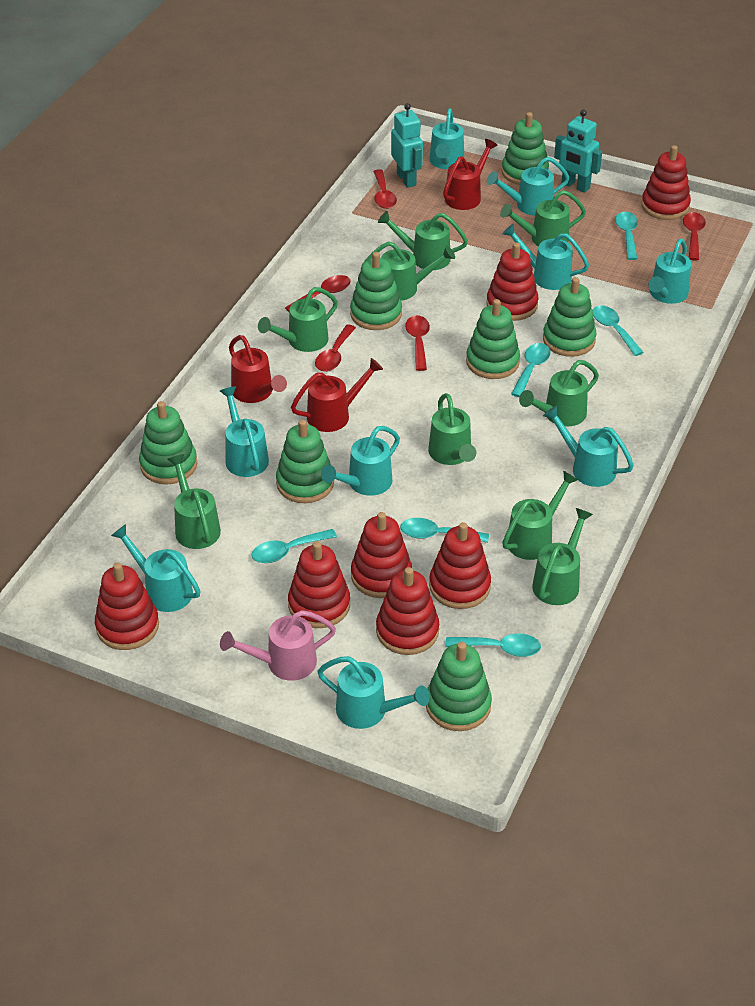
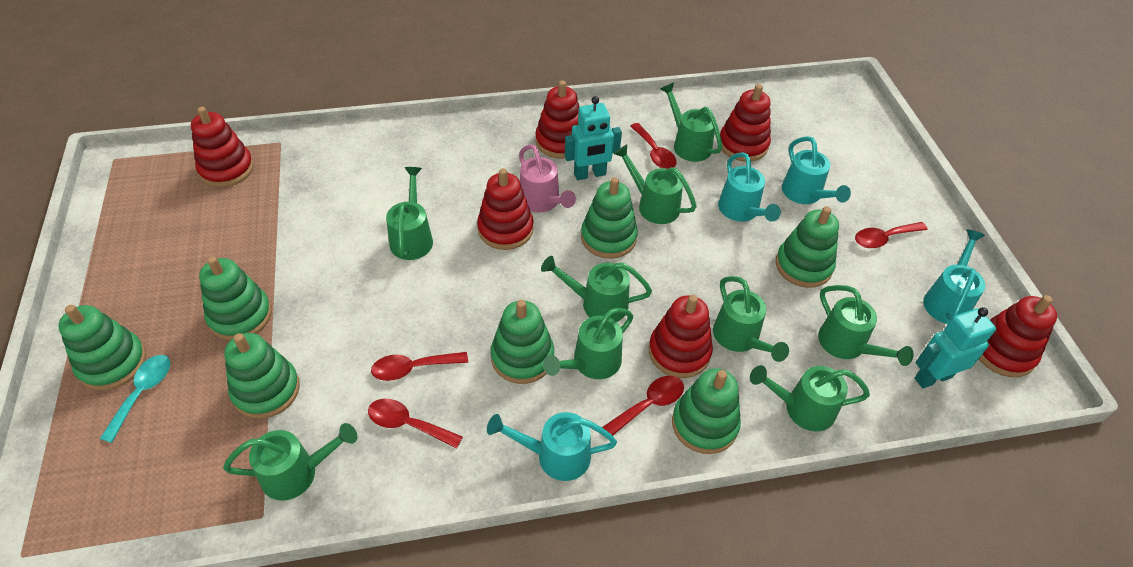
red stacking toy: 7 -> 6
red watering can: 3 -> 0
turquoise spoon: 6 -> 1
turquoise watering can: 9 -> 4

